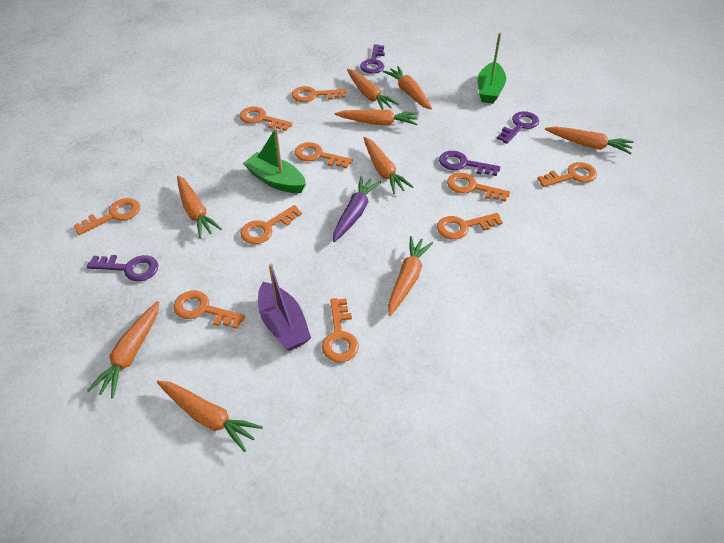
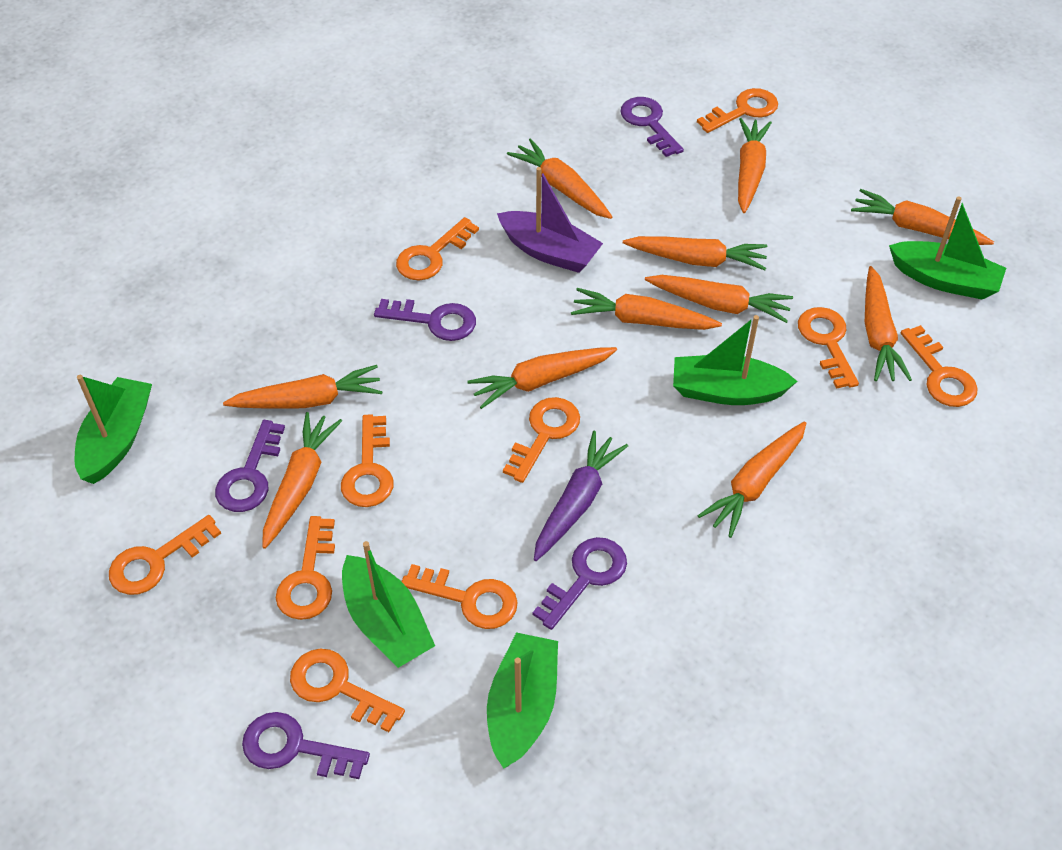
green boat: 2 -> 5
orange carrot: 9 -> 11
purple key: 4 -> 5

